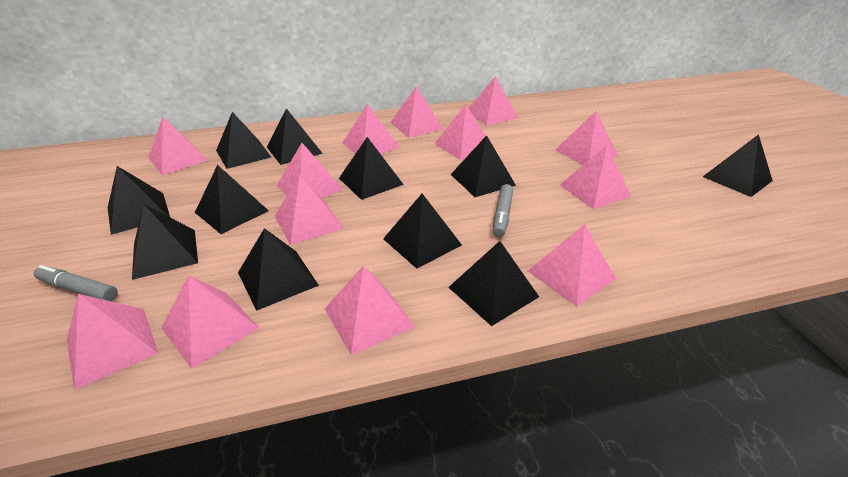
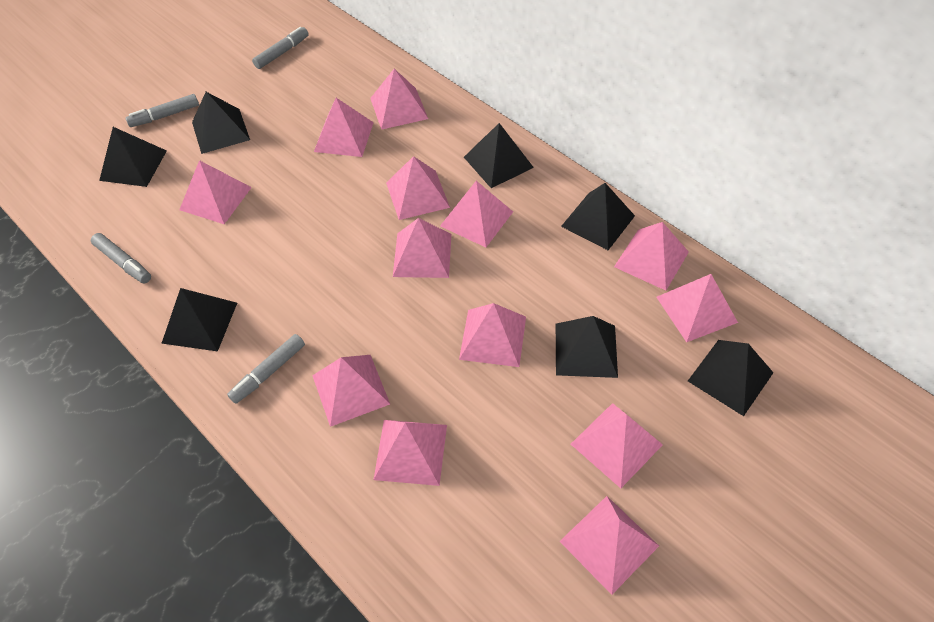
black pyramid: 11 -> 7
grey marker: 2 -> 4

